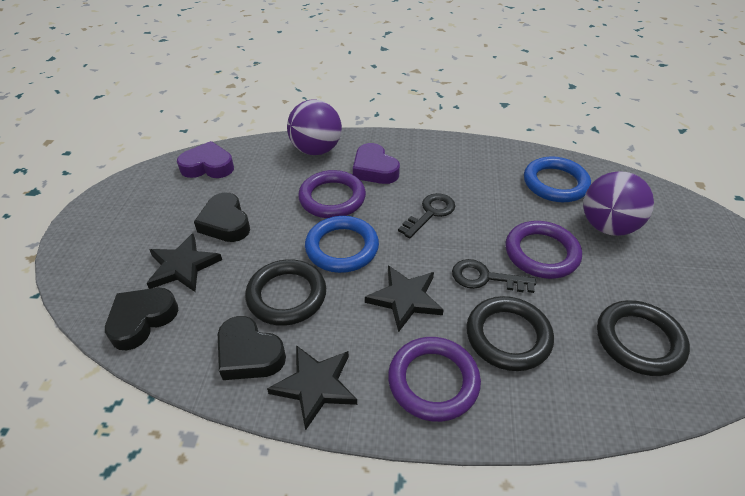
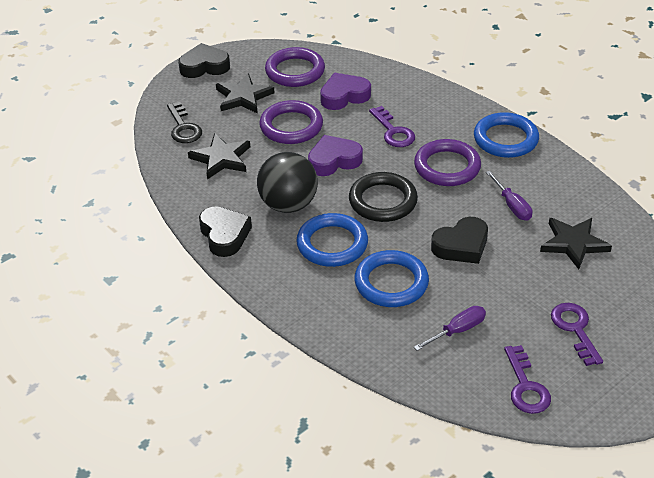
black ball: 0 -> 1
black key: 2 -> 1
black ring: 3 -> 1
blue ring: 2 -> 3
purple ball: 2 -> 0
purple key: 0 -> 3
purple screwdriver: 0 -> 2

